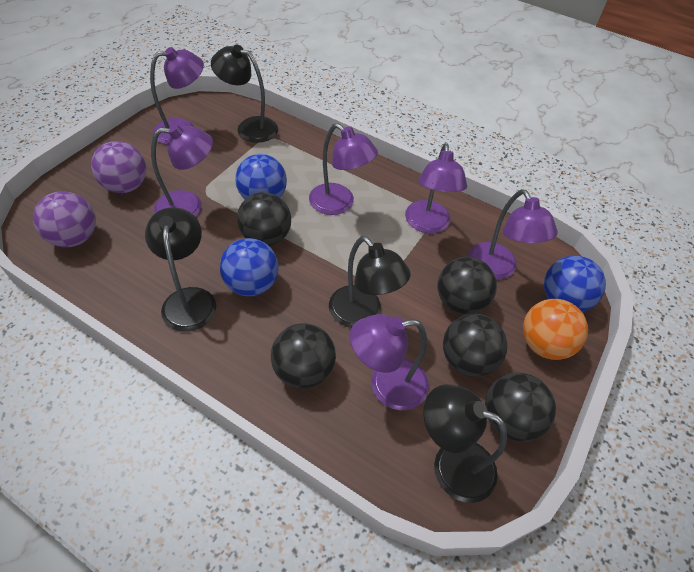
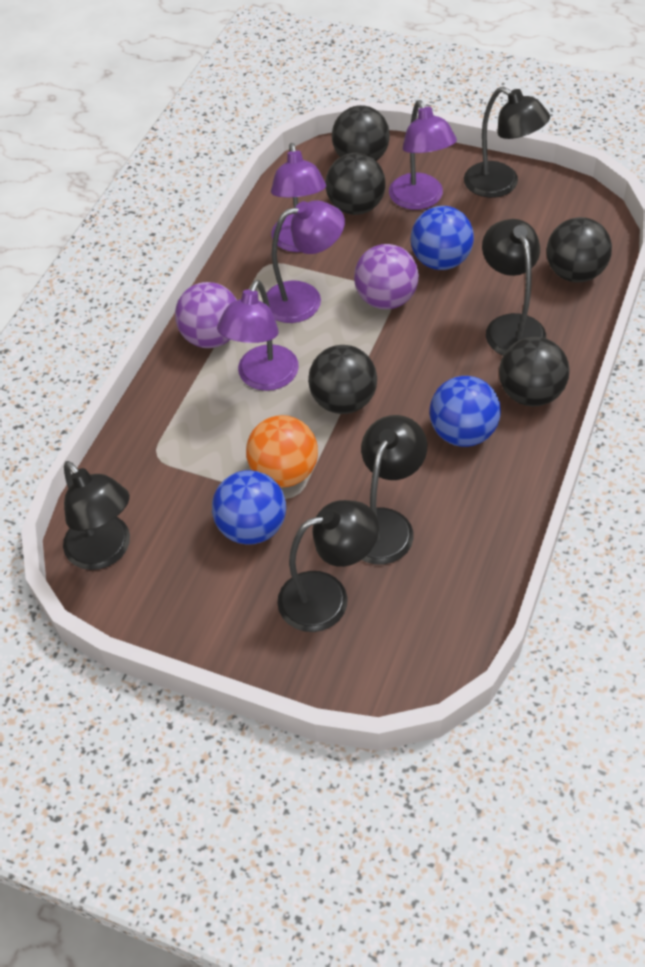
black lamp: 4 -> 5
purple lamp: 6 -> 4

